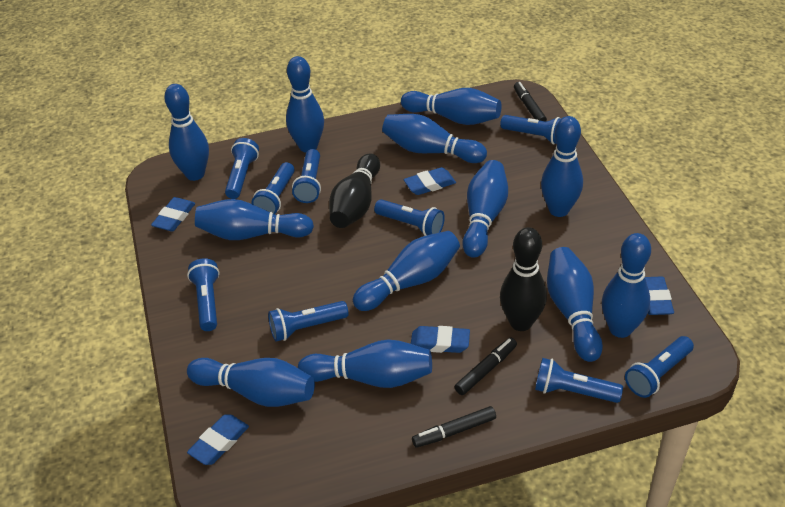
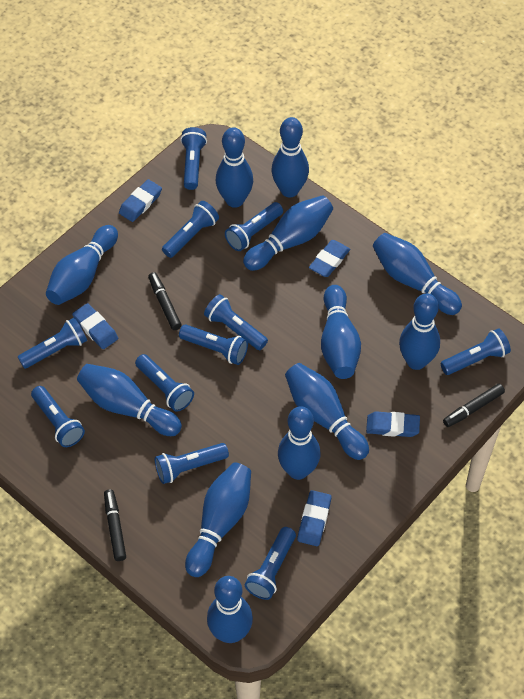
black bowling pin: 2 -> 0
blue flashlight: 9 -> 11

